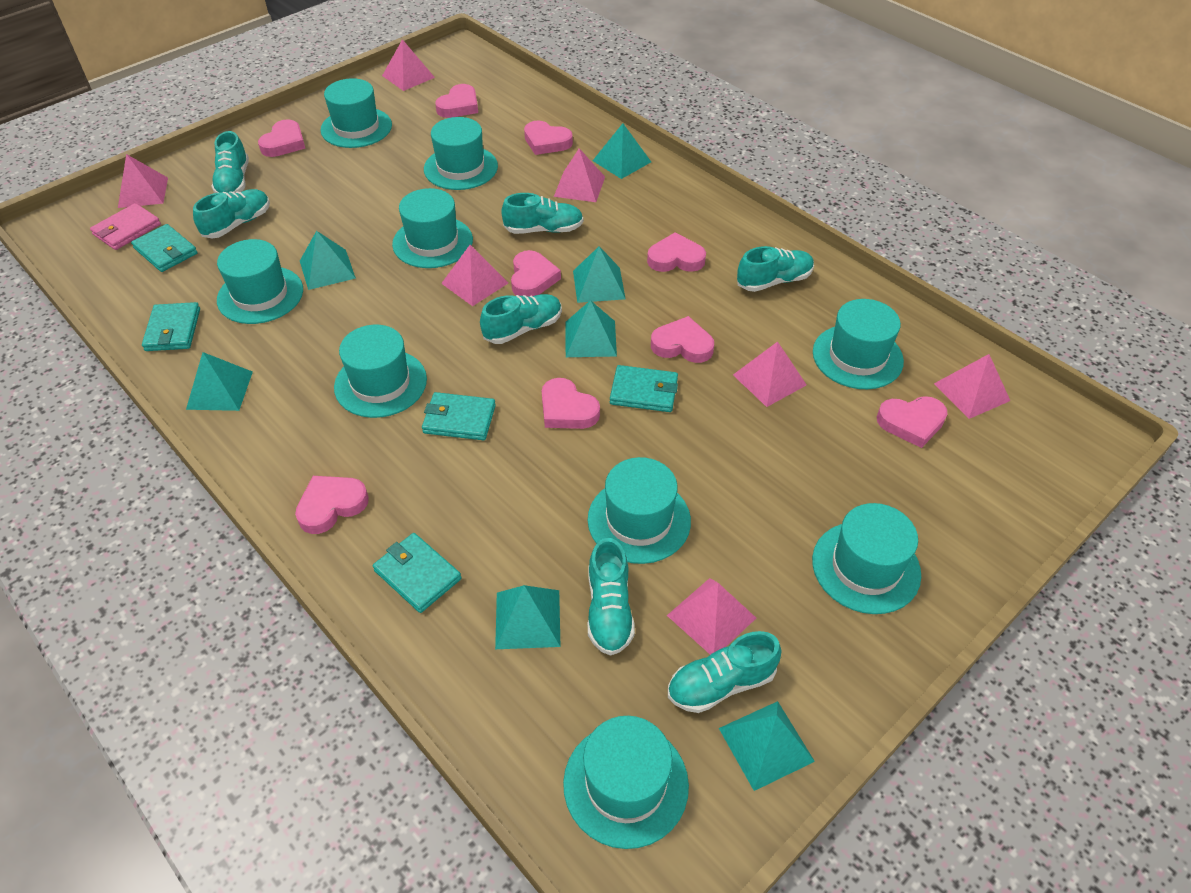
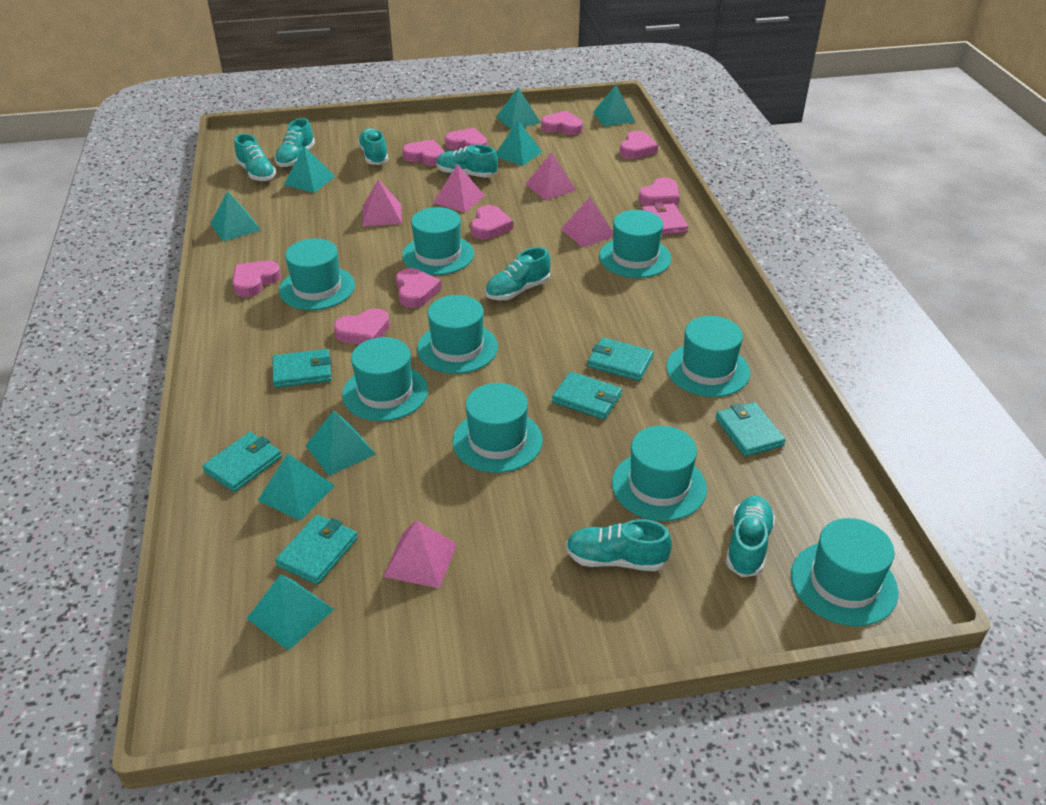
pink pyramid: 7 -> 5
turquoise pyramid: 7 -> 8
turquoise wallet: 5 -> 6

